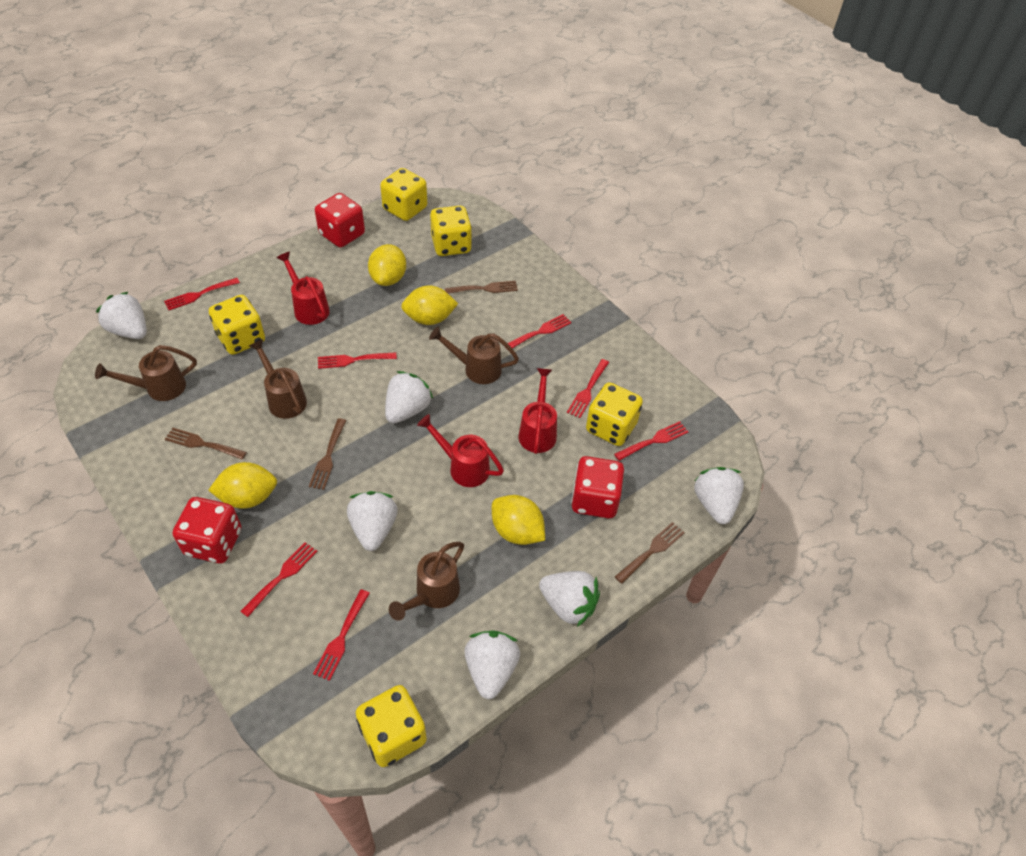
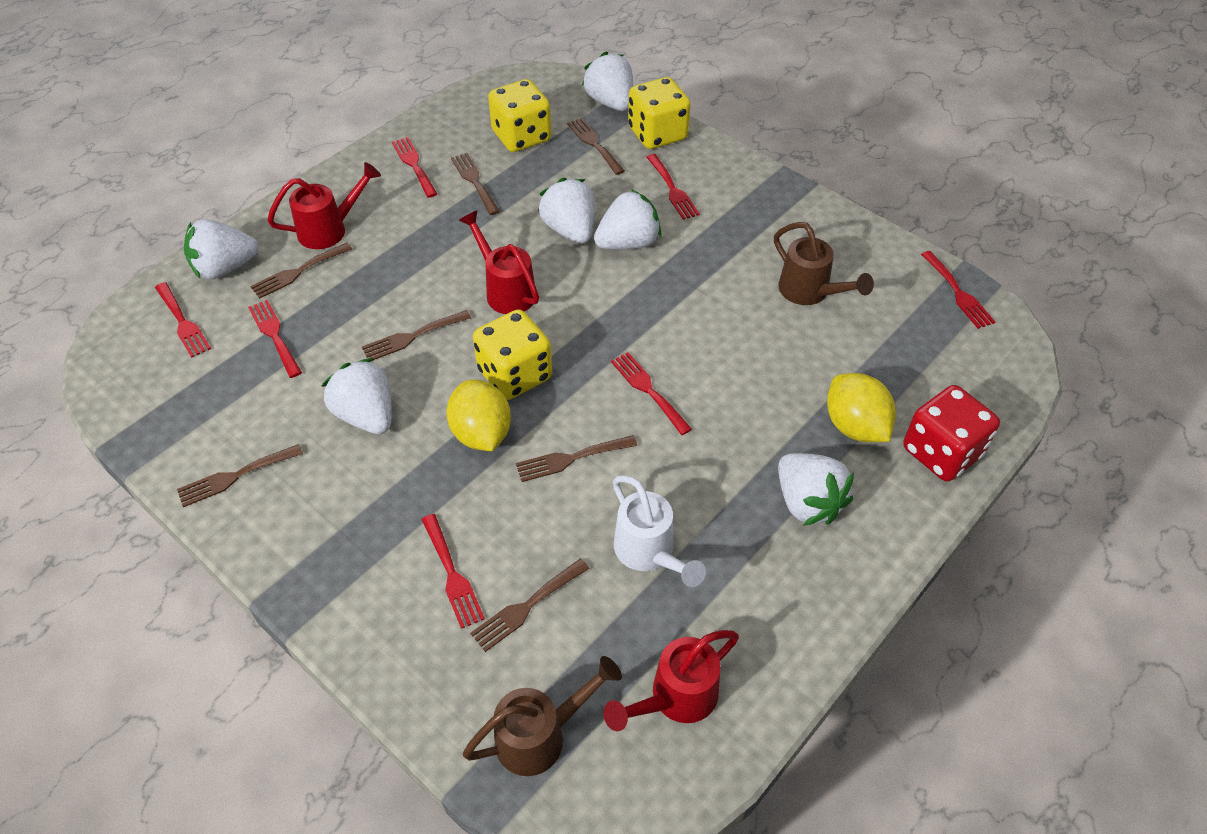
brown fork: 4 -> 7
brown watering can: 4 -> 2
red dice: 3 -> 1
white watering can: 0 -> 1
yellow dice: 5 -> 3
yellow lemon: 4 -> 2

